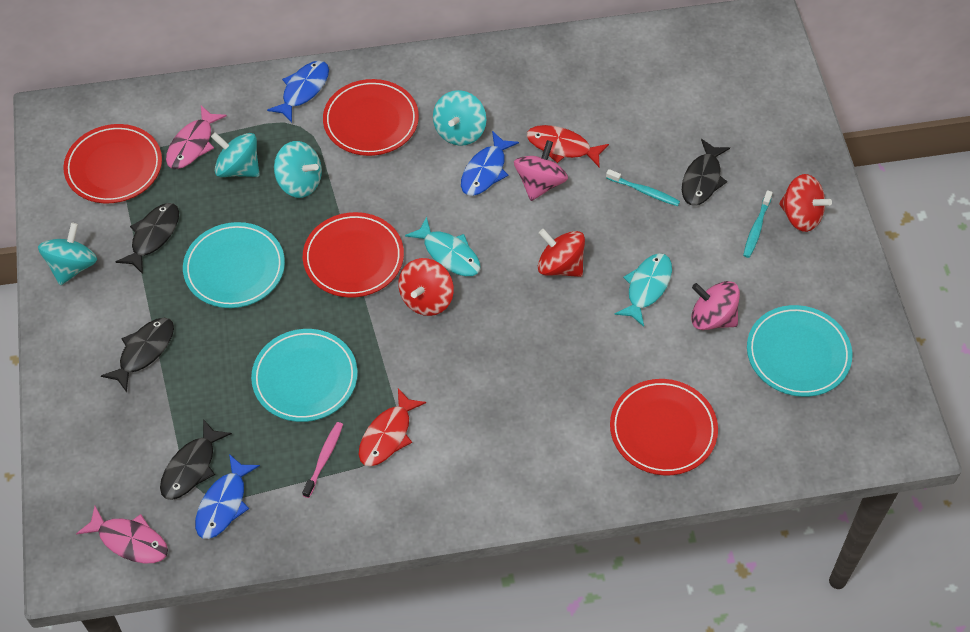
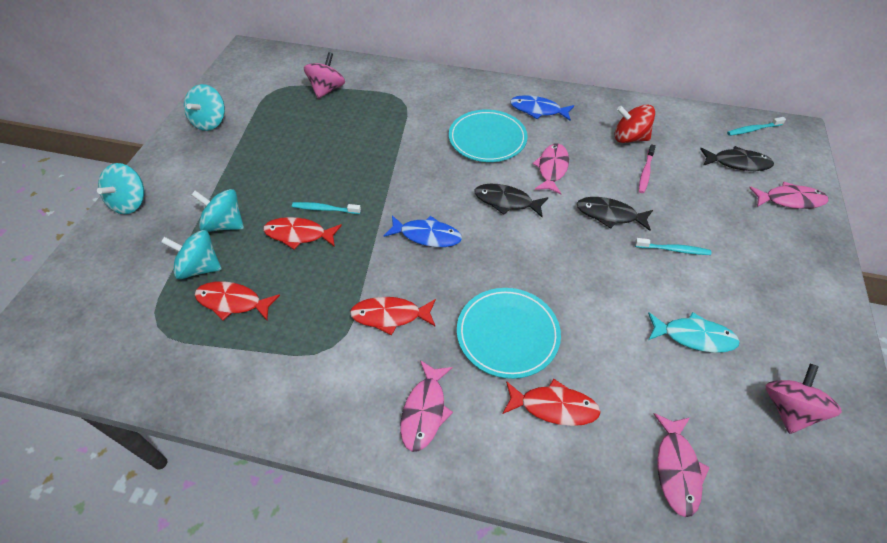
black fish: 4 -> 3
blue fish: 3 -> 2
pink fish: 2 -> 4
red fish: 2 -> 4
red plate: 4 -> 0
red spinning top: 3 -> 1
turquoise fish: 2 -> 1
turquoise plate: 3 -> 2
turquoise toothbrush: 2 -> 3

